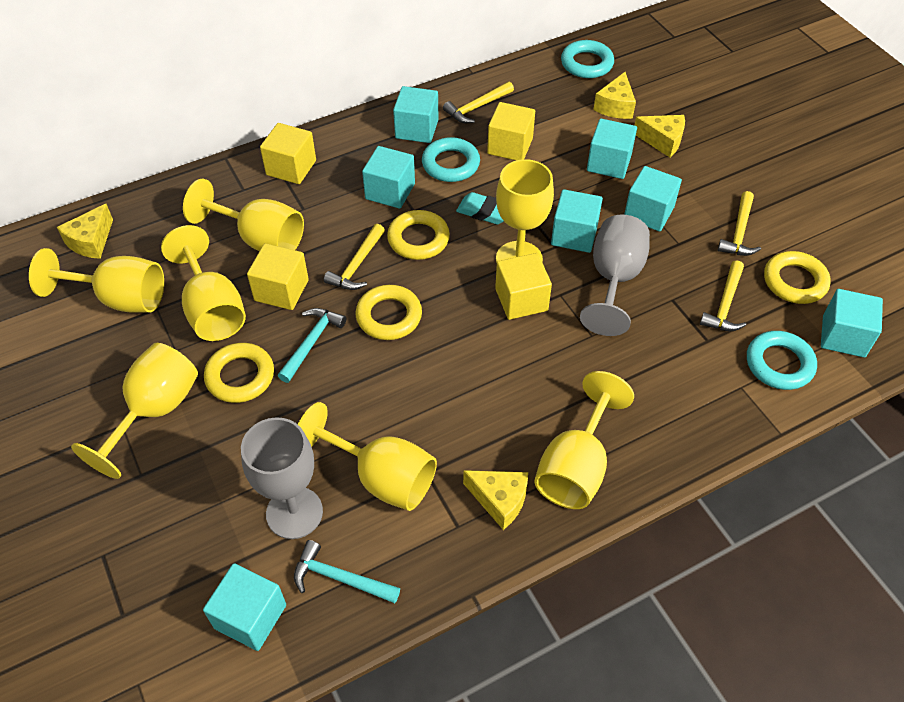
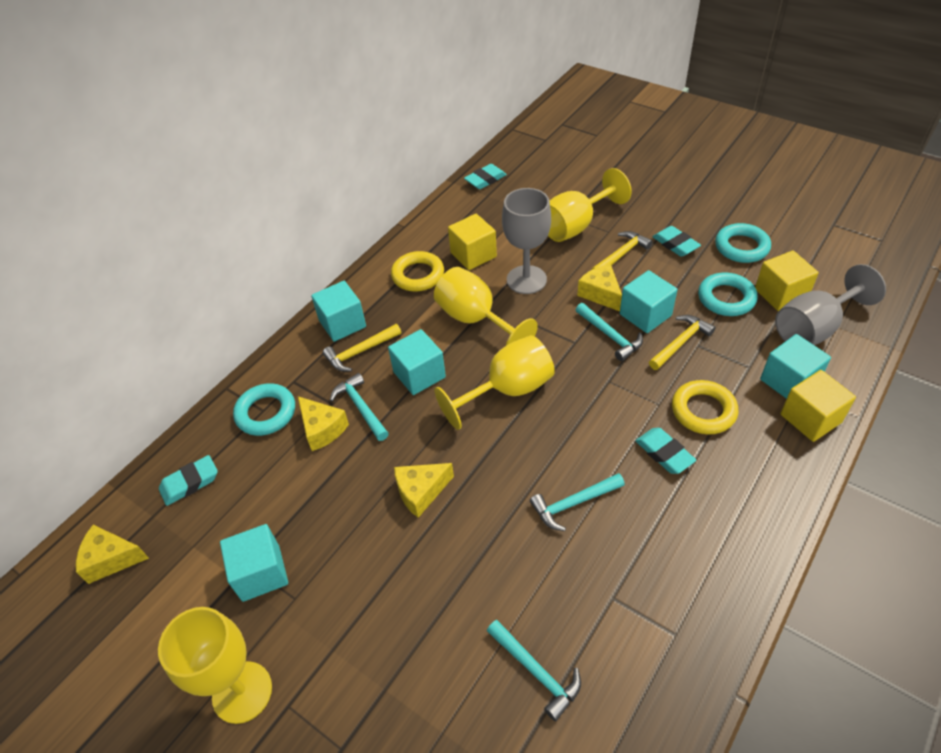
turquoise cube: 7 -> 5
turquoise eraser: 1 -> 4
turquoise hammer: 2 -> 4
yellow cube: 4 -> 3
yellow goblet: 7 -> 4
yellow hammer: 4 -> 3
yellow ring: 4 -> 2

